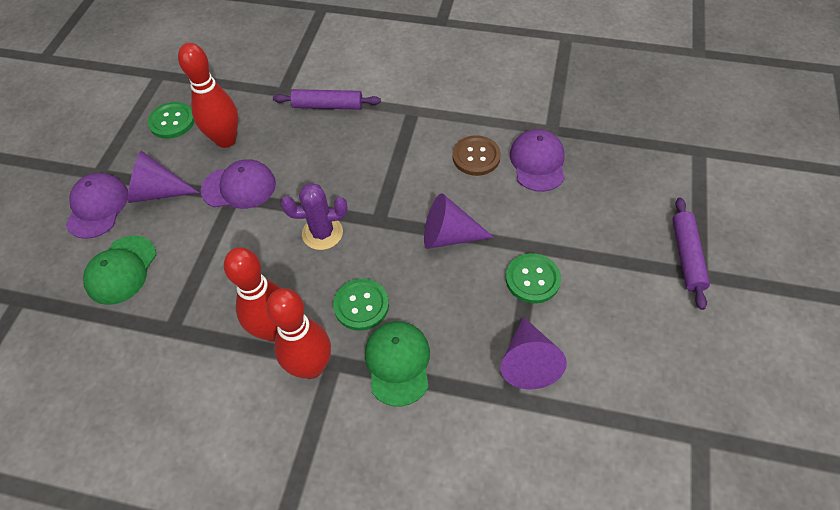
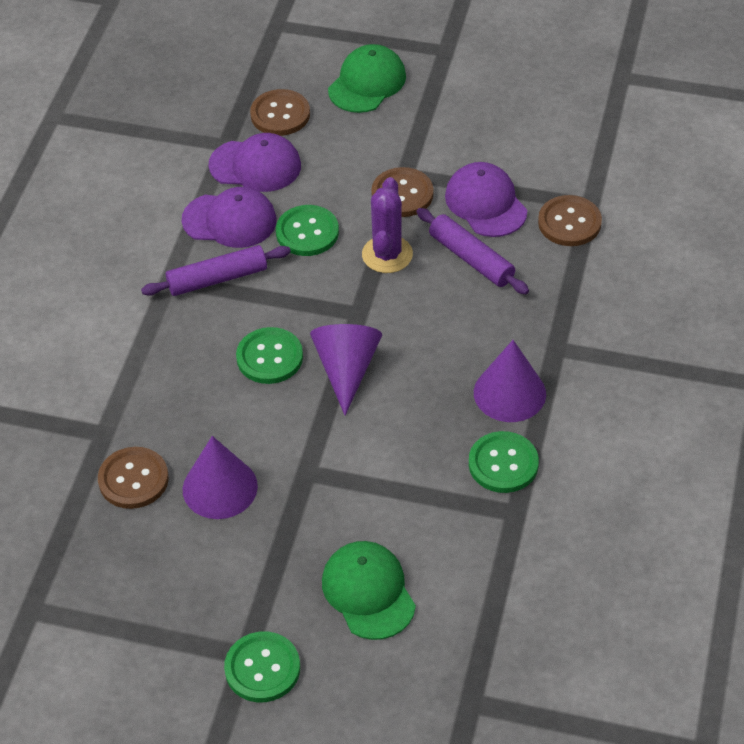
brown button: 1 -> 4
green button: 3 -> 4
red bowling pin: 3 -> 0

